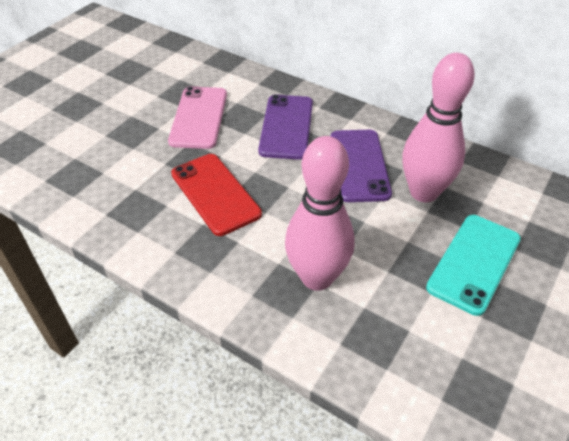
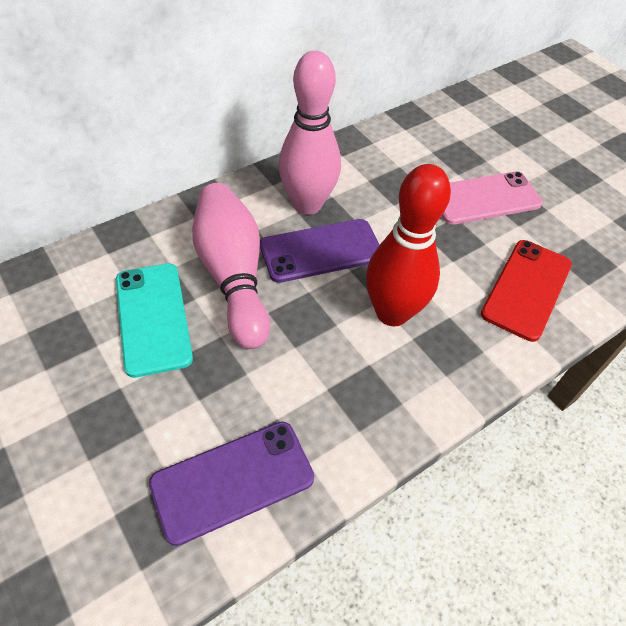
red bowling pin: 0 -> 1

